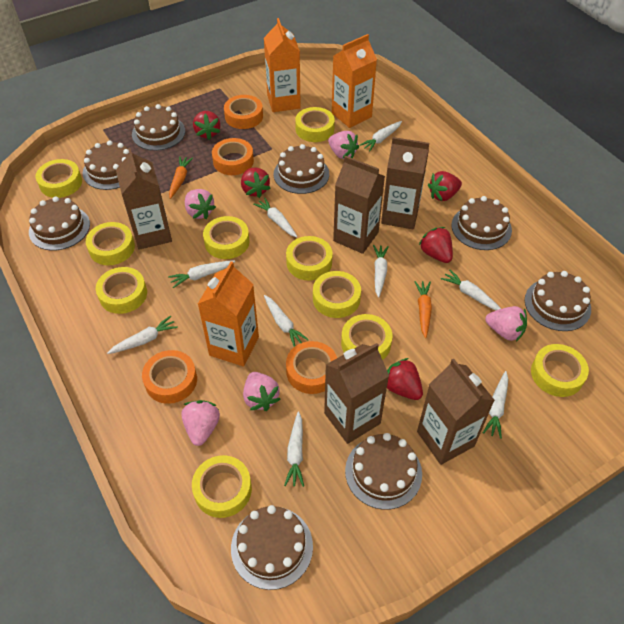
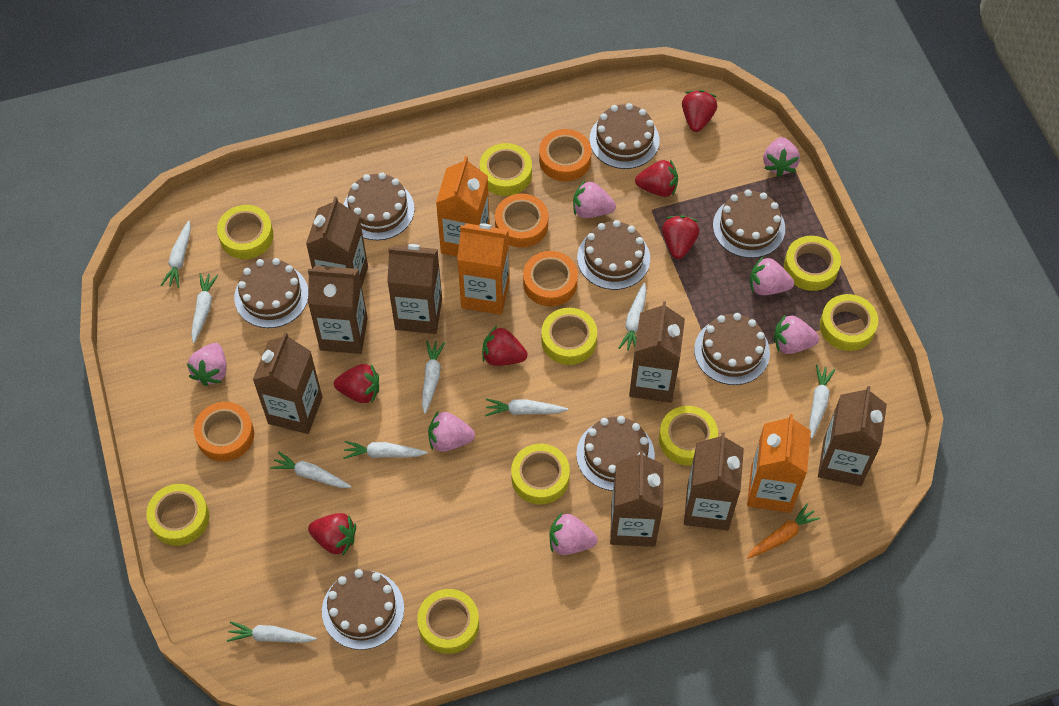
brown carton: 5 -> 8
orange carrot: 2 -> 1
pink strawberry: 5 -> 7
red strawberry: 5 -> 6
yellow tape: 10 -> 9

